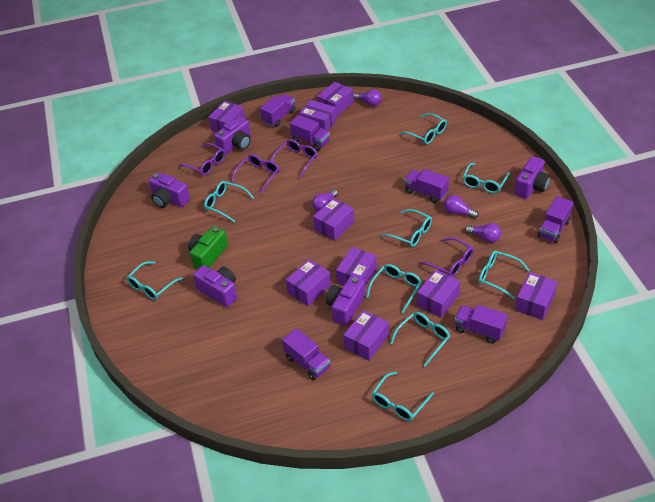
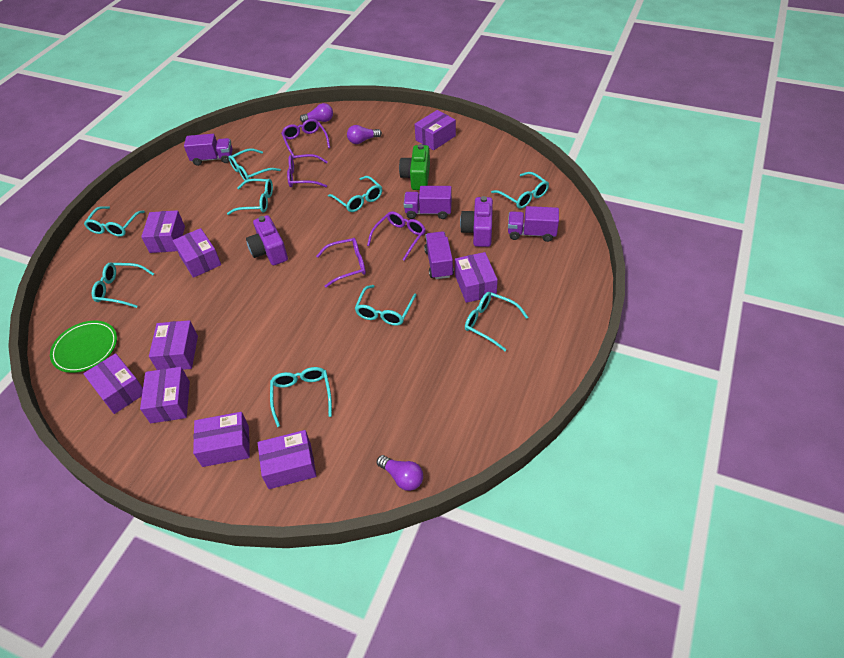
green plate: 0 -> 1
purple camera: 5 -> 2
purple light bulb: 4 -> 3
purple truck: 6 -> 4

